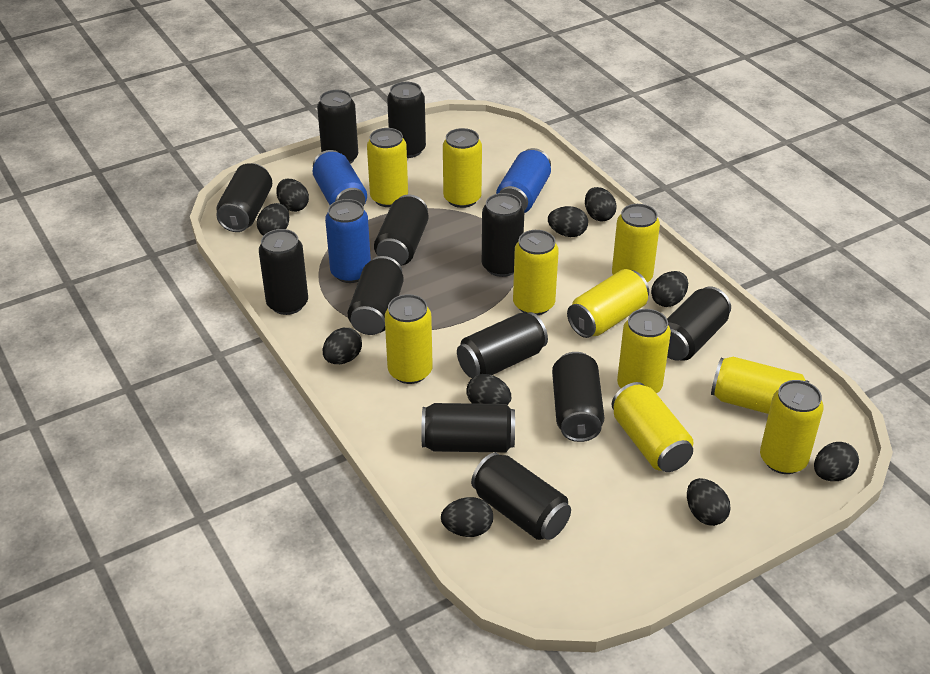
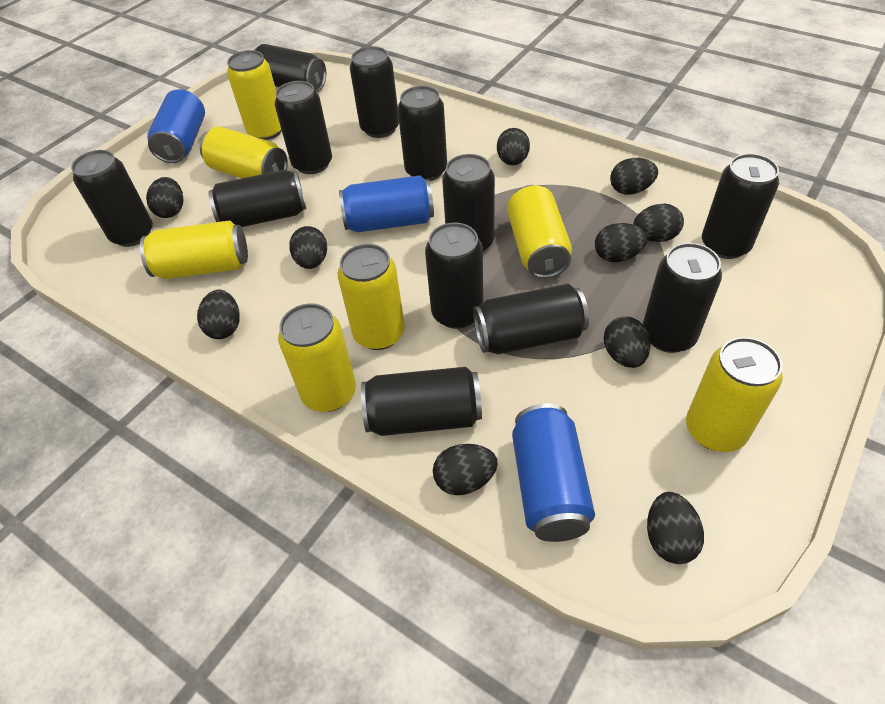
yellow can: 10 -> 7

